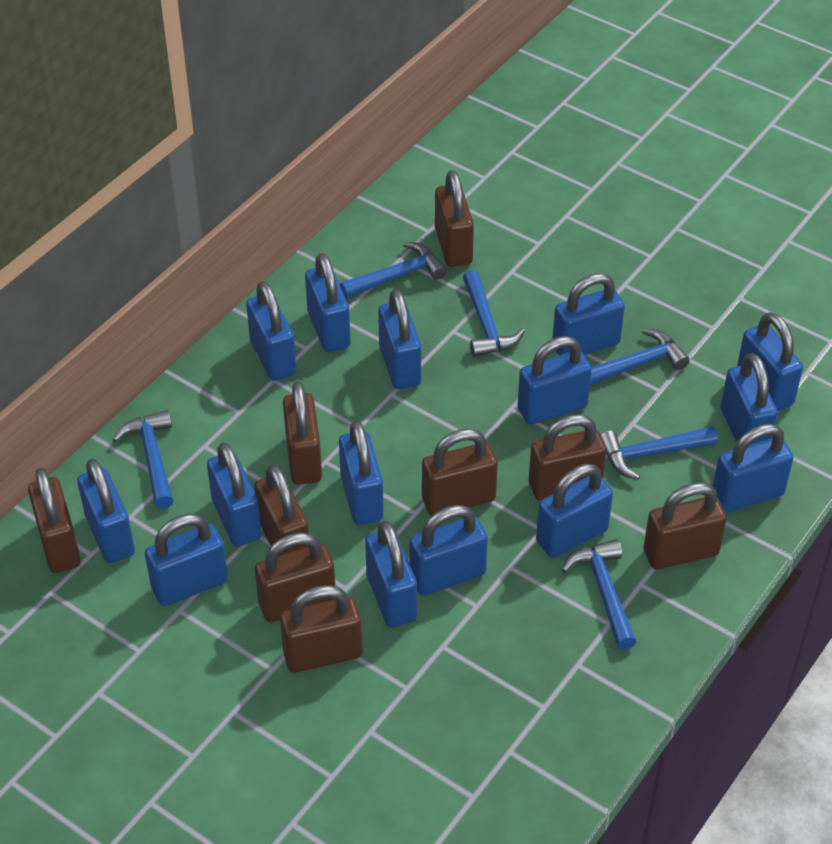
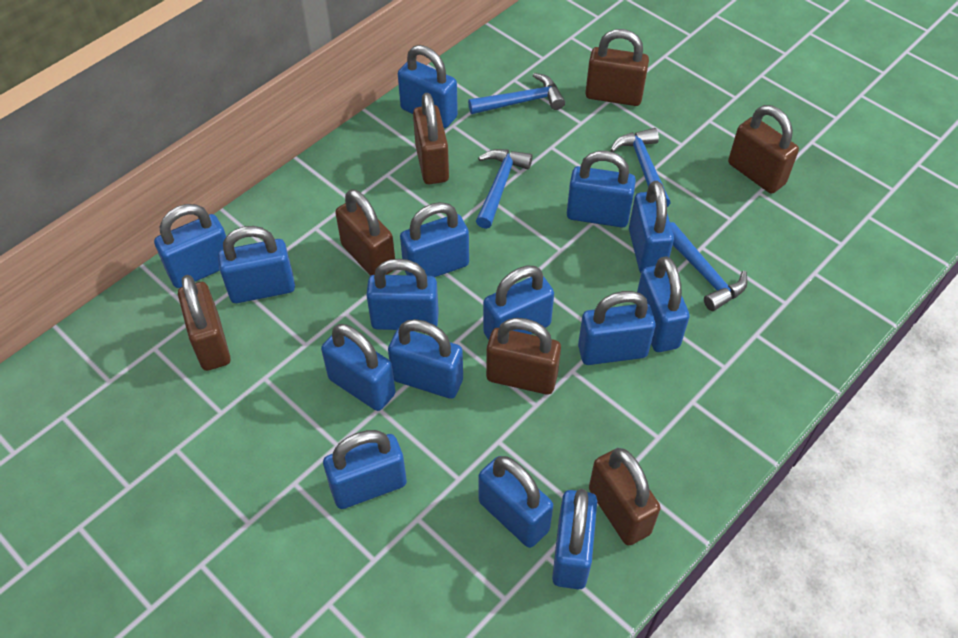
blue hammer: 6 -> 4
brown padlock: 9 -> 7

